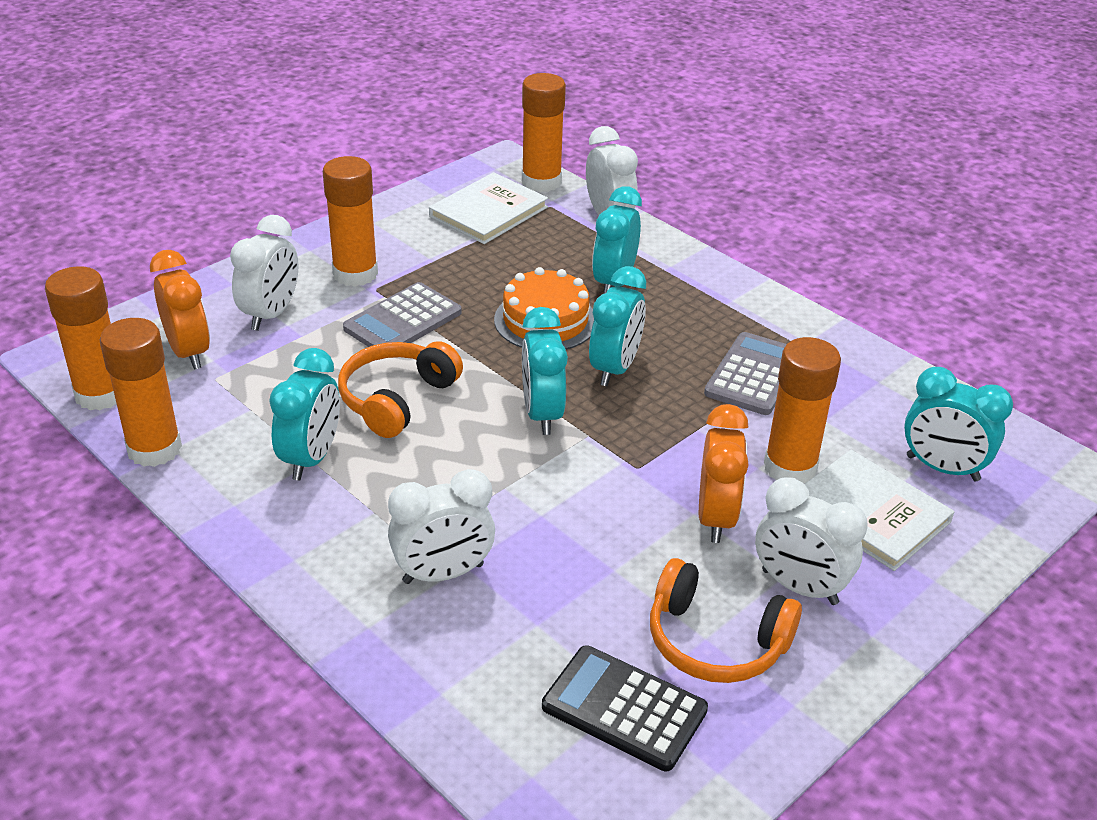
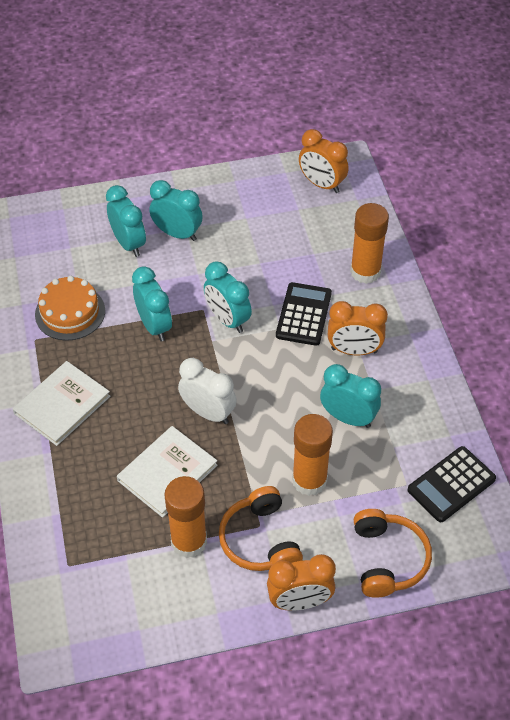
black calculator: 1 -> 2
grey calculator: 2 -> 0
orange clock: 2 -> 3
orange glue stick: 5 -> 3
white clock: 4 -> 1

